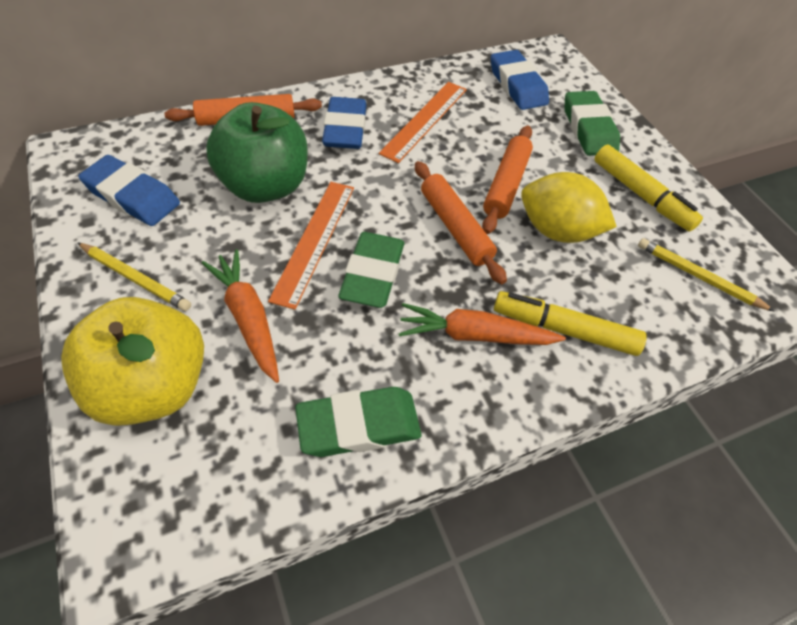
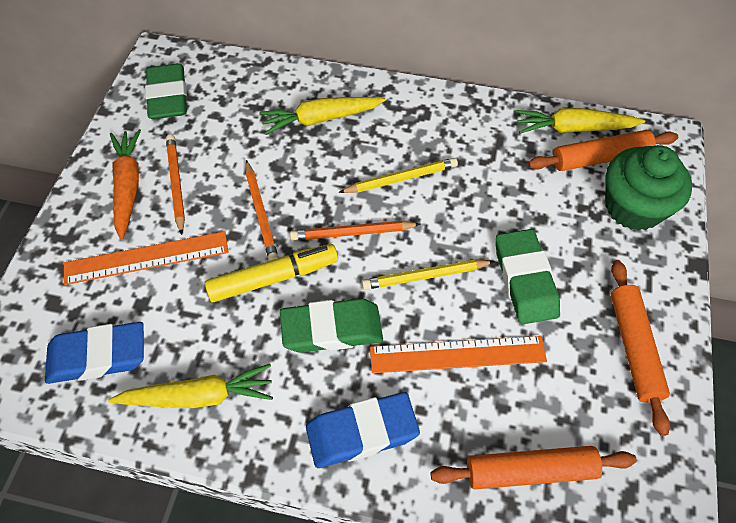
blue eraser: 3 -> 2
green apple: 1 -> 0
green cupcake: 0 -> 1
orange carrot: 2 -> 1
orange pencil: 0 -> 3
yellow apple: 1 -> 0
yellow carrot: 0 -> 3
yellow lemon: 1 -> 0
yellow marker: 2 -> 1

